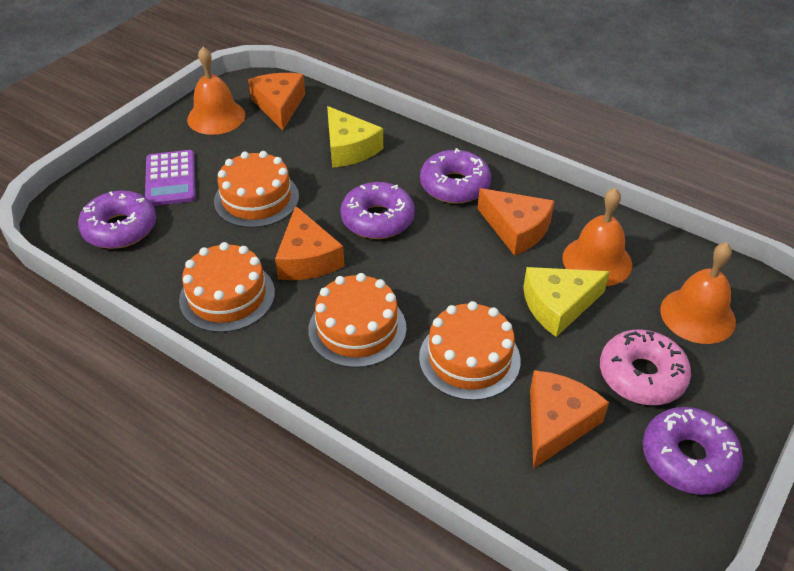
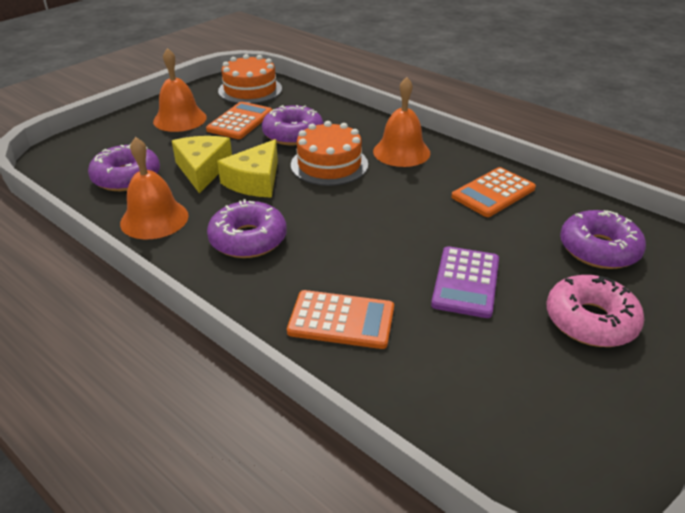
orange cake: 4 -> 2
orange calculator: 0 -> 3
orange cheese: 4 -> 0

